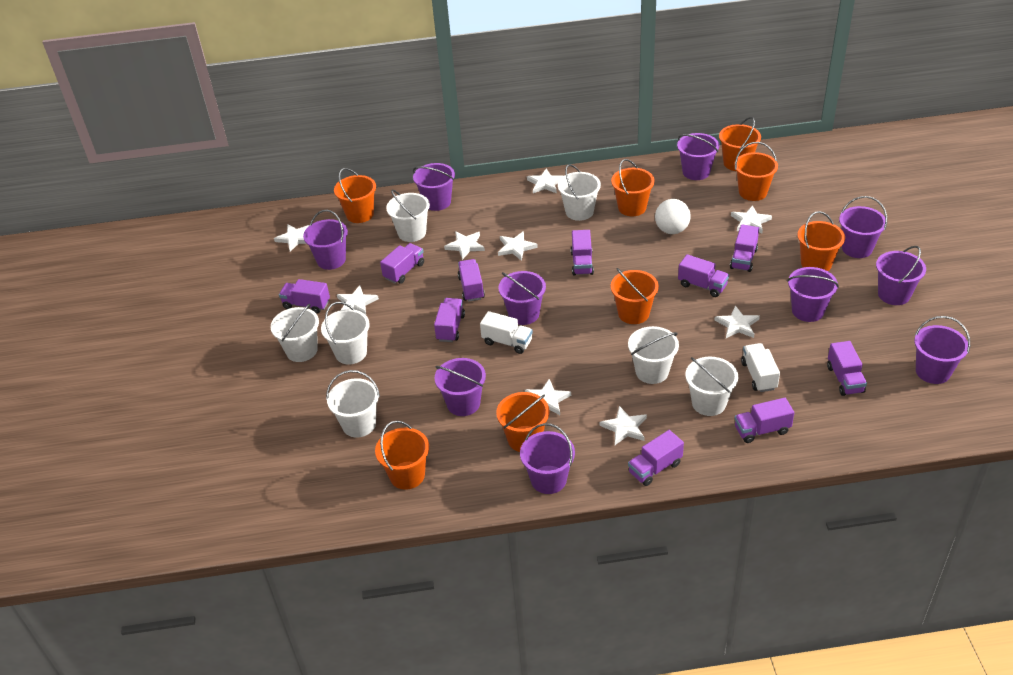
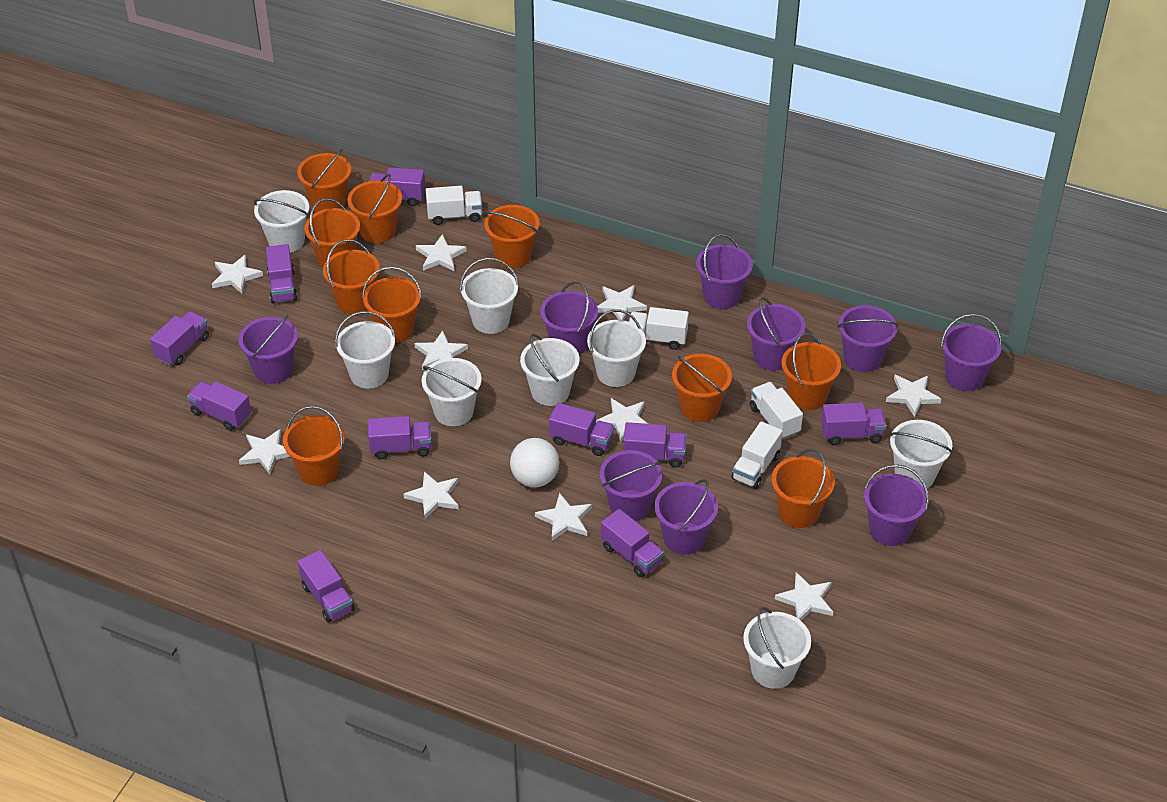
orange bucket: 8 -> 10
purple bucket: 10 -> 9
white bucket: 7 -> 8
white star: 9 -> 10
white truck: 2 -> 4

